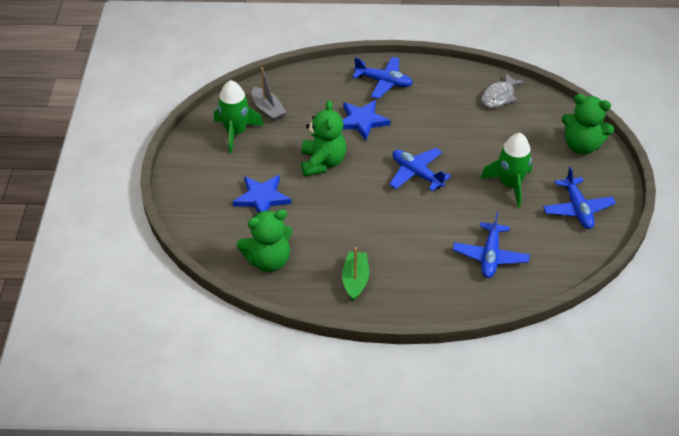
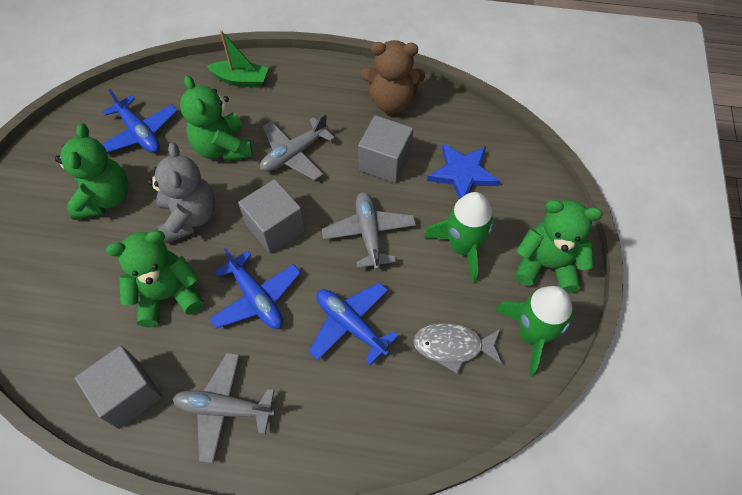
blue plane: 4 -> 3
blue star: 2 -> 1
brown teddy bear: 0 -> 1
green teddy bear: 3 -> 4
grey boat: 1 -> 0
grey cube: 0 -> 3
grey plane: 0 -> 3
grey teddy bear: 0 -> 1

